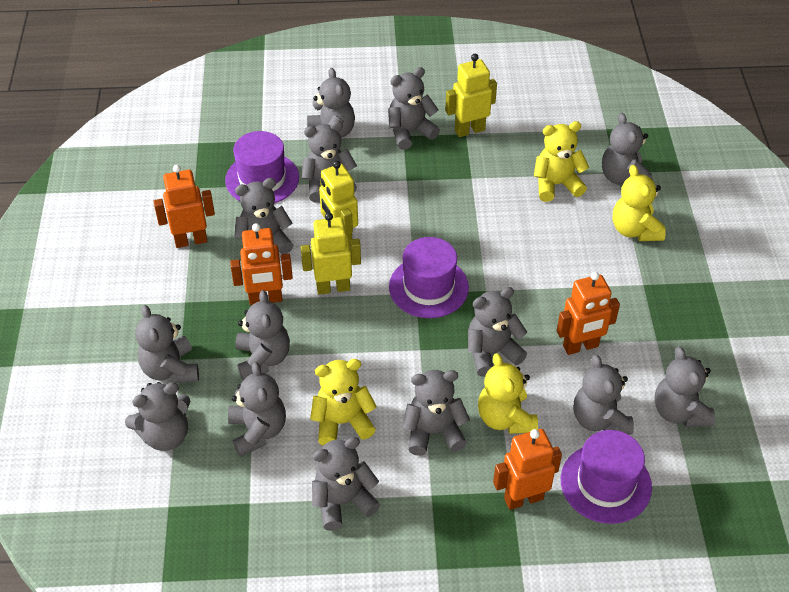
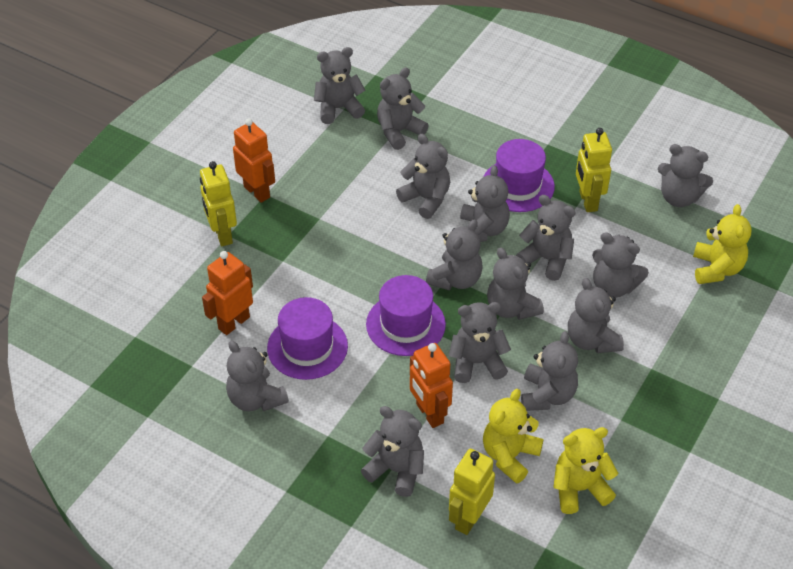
orange robot: 4 -> 3
yellow teddy bear: 4 -> 3

